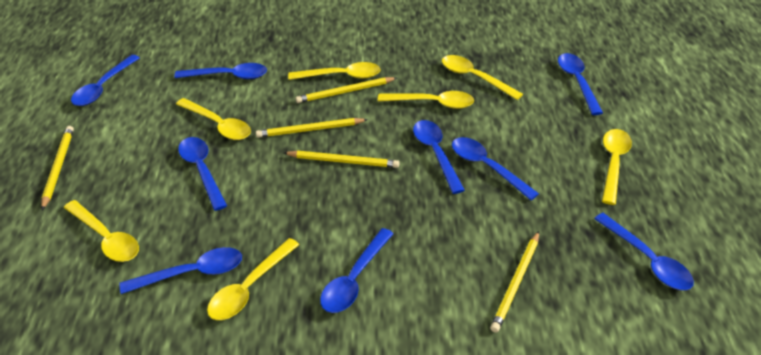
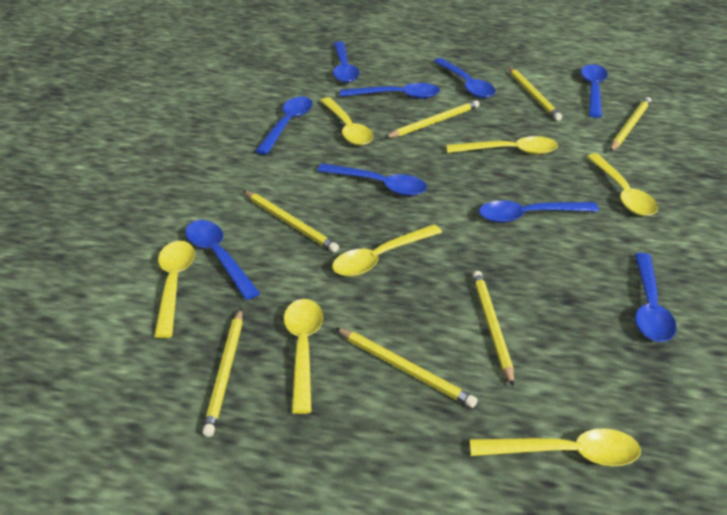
yellow pencil: 5 -> 7

